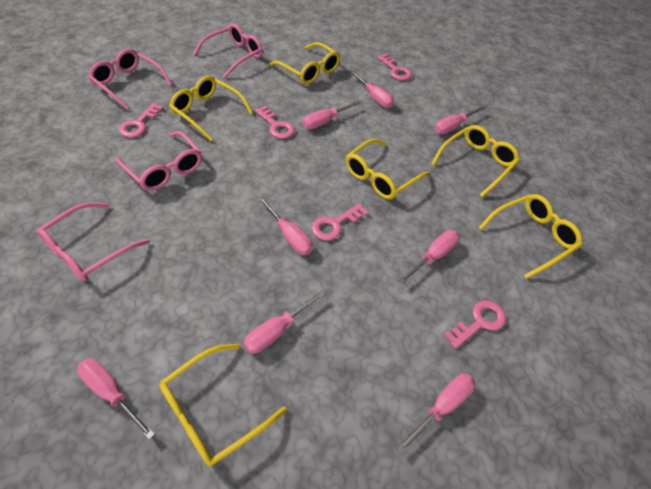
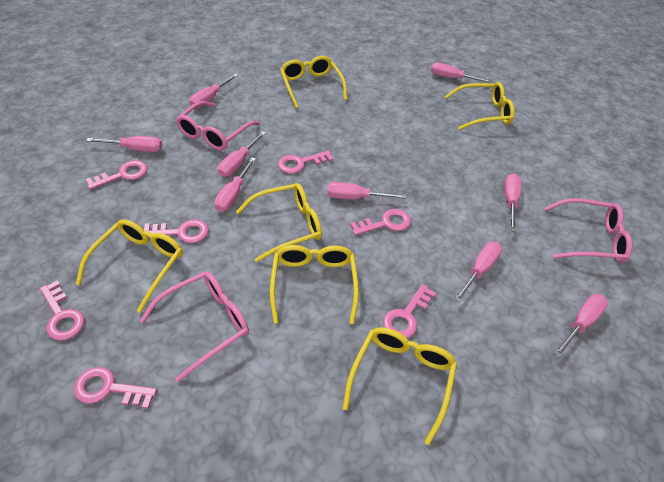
pink glasses: 4 -> 3
pink key: 5 -> 7
pink screwdriver: 8 -> 9

